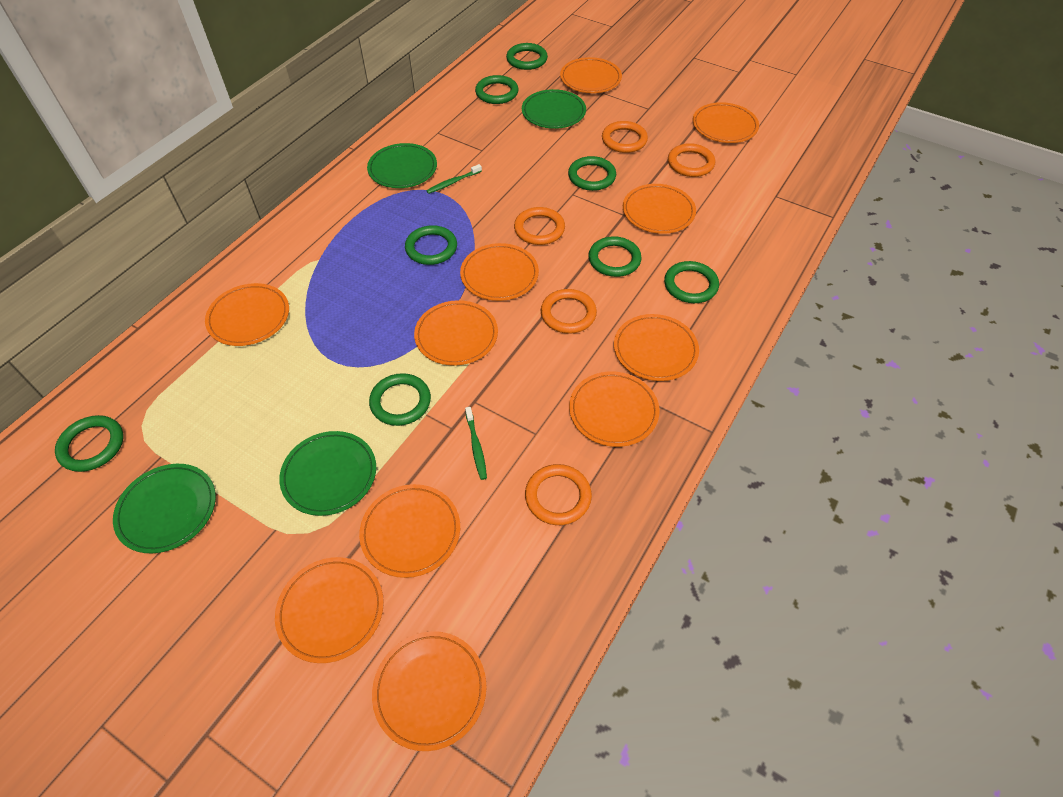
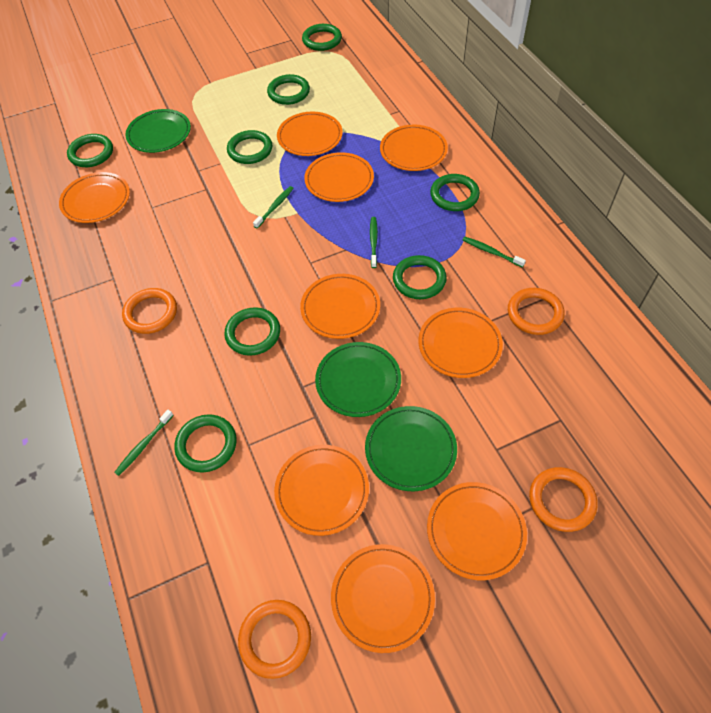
green plate: 4 -> 3
green toothbrush: 2 -> 4
orange plate: 11 -> 9
orange ring: 5 -> 4

